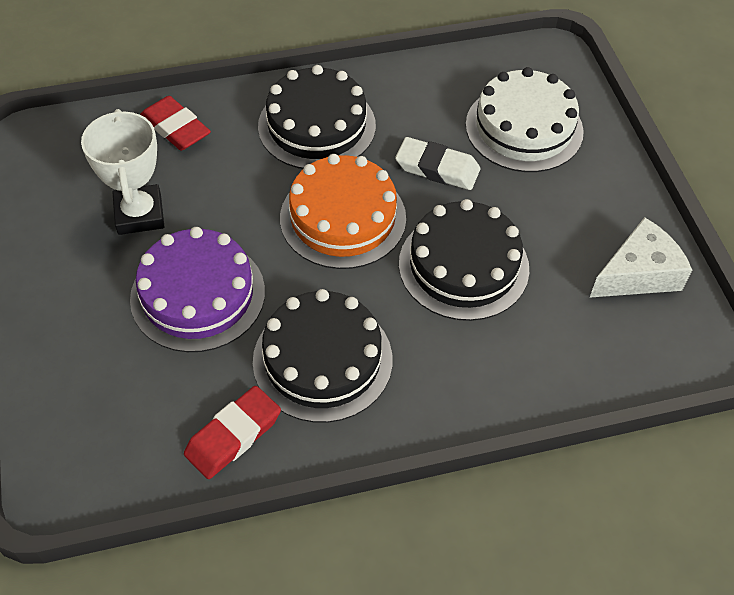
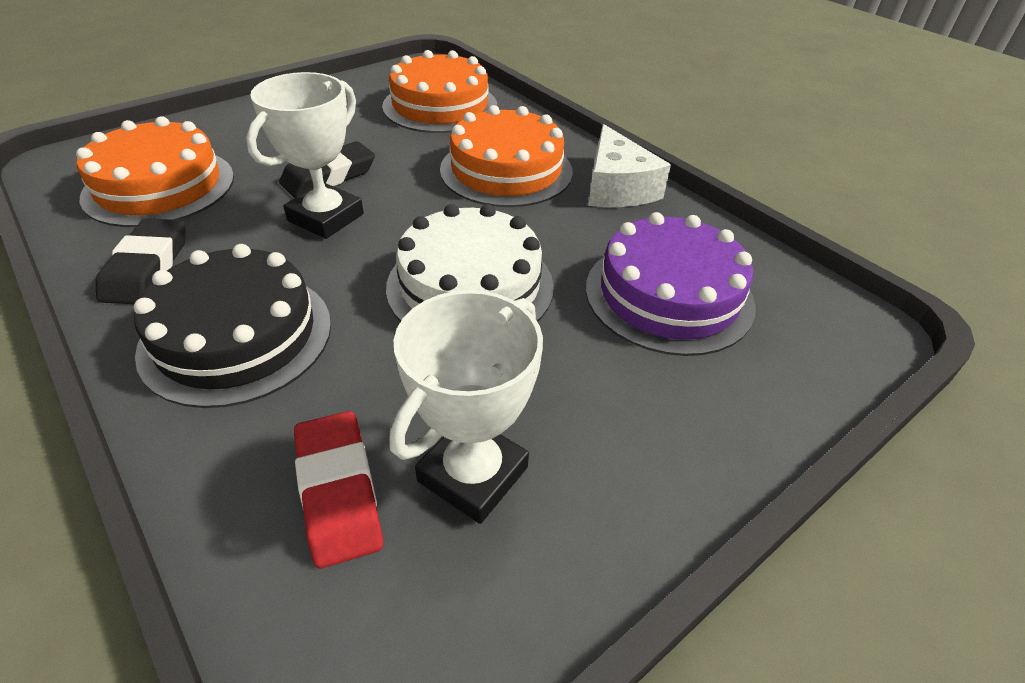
black cake: 3 -> 1
black eraser: 0 -> 2
orange cake: 1 -> 3
red eraser: 2 -> 1
white eraser: 1 -> 0
white trophy: 1 -> 2

